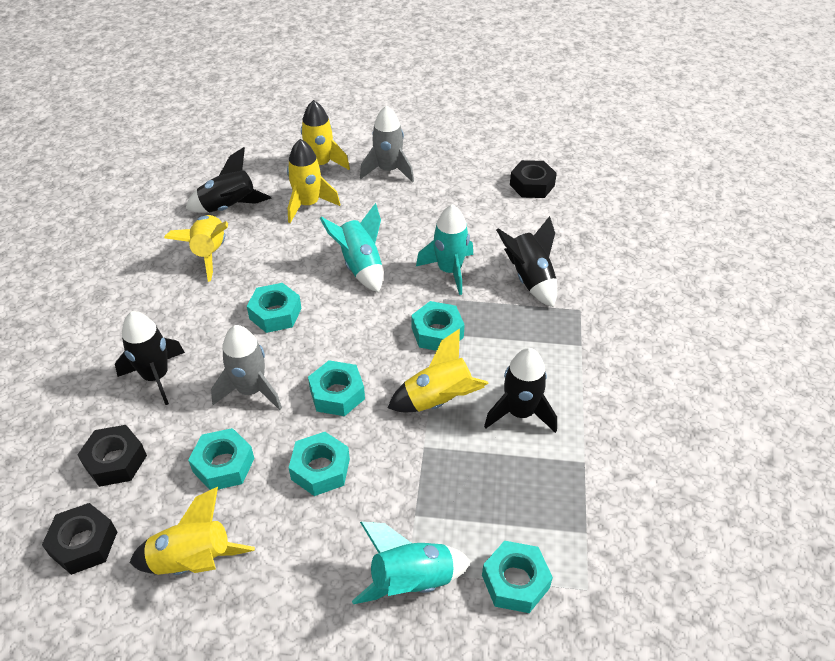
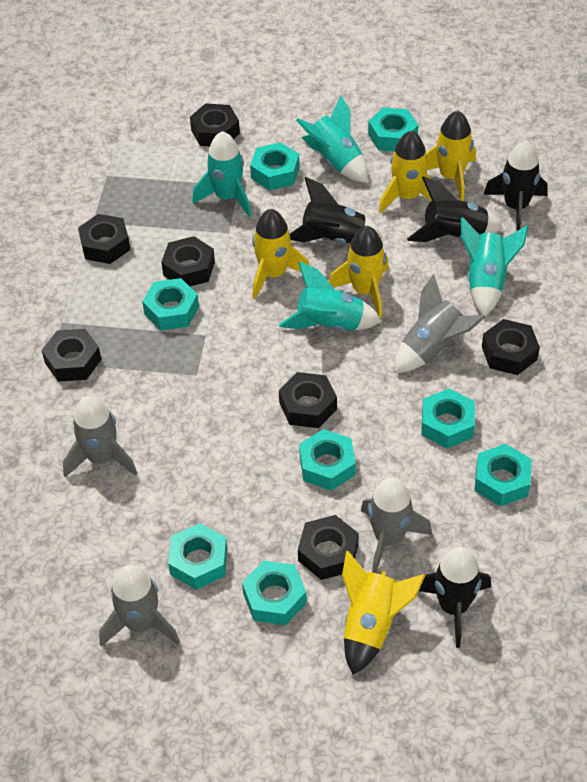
black nut: 3 -> 7
grey rocket: 2 -> 4
turquoise nut: 6 -> 8
turquoise rocket: 3 -> 4

